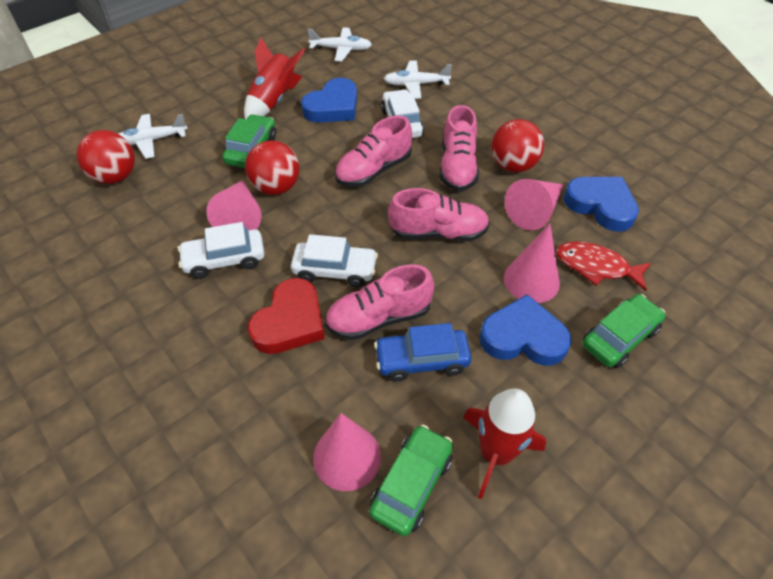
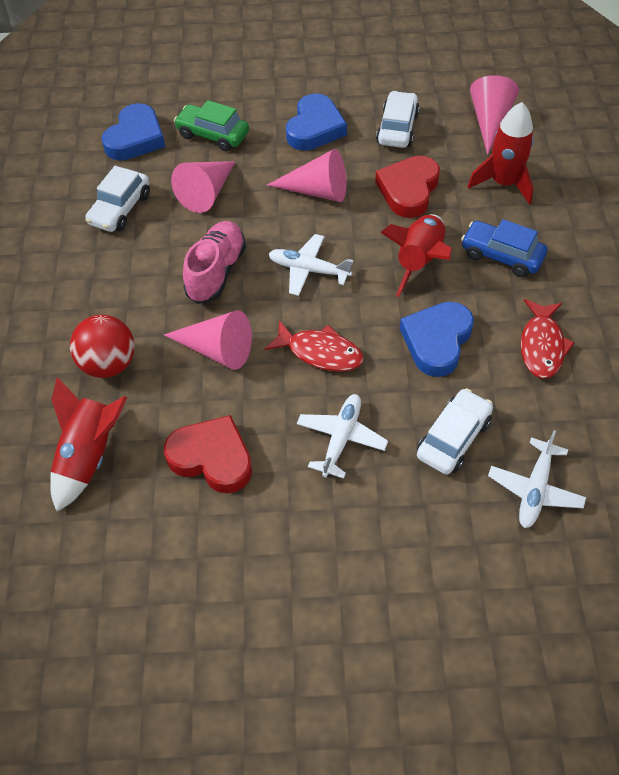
green car: 3 -> 1
pink shoe: 4 -> 1
red ball: 3 -> 1
red fish: 1 -> 2
red heart: 1 -> 2
red rocket: 2 -> 3

